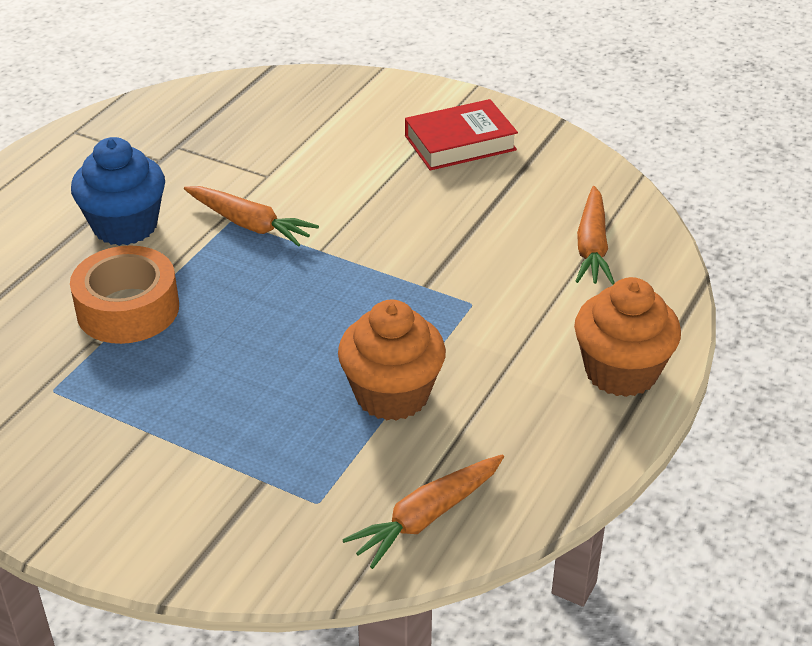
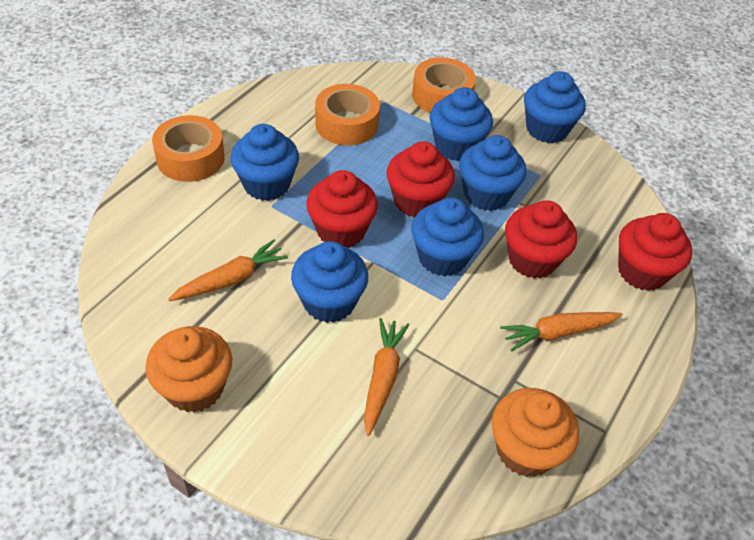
blue cupcake: 1 -> 6
orange tape: 1 -> 3
red book: 1 -> 0
red cupcake: 0 -> 4

